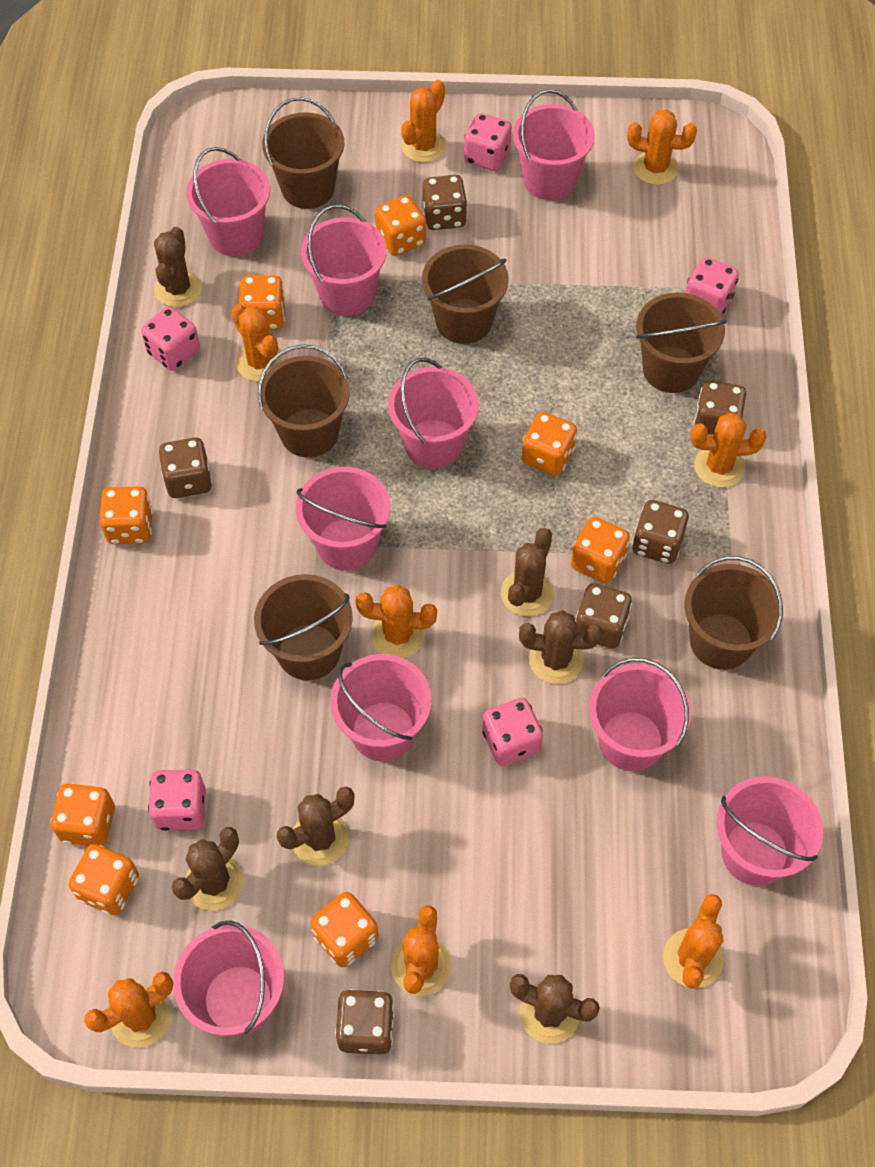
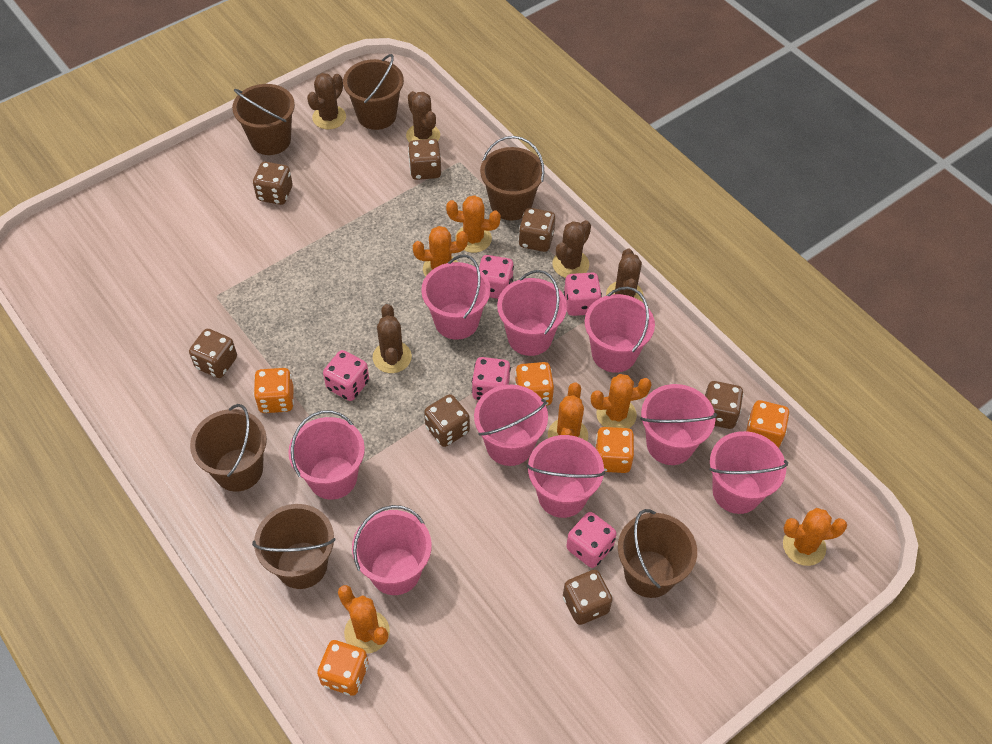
brown cactus: 6 -> 5
brown dice: 6 -> 7
orange cactus: 8 -> 6
orange dice: 8 -> 5

